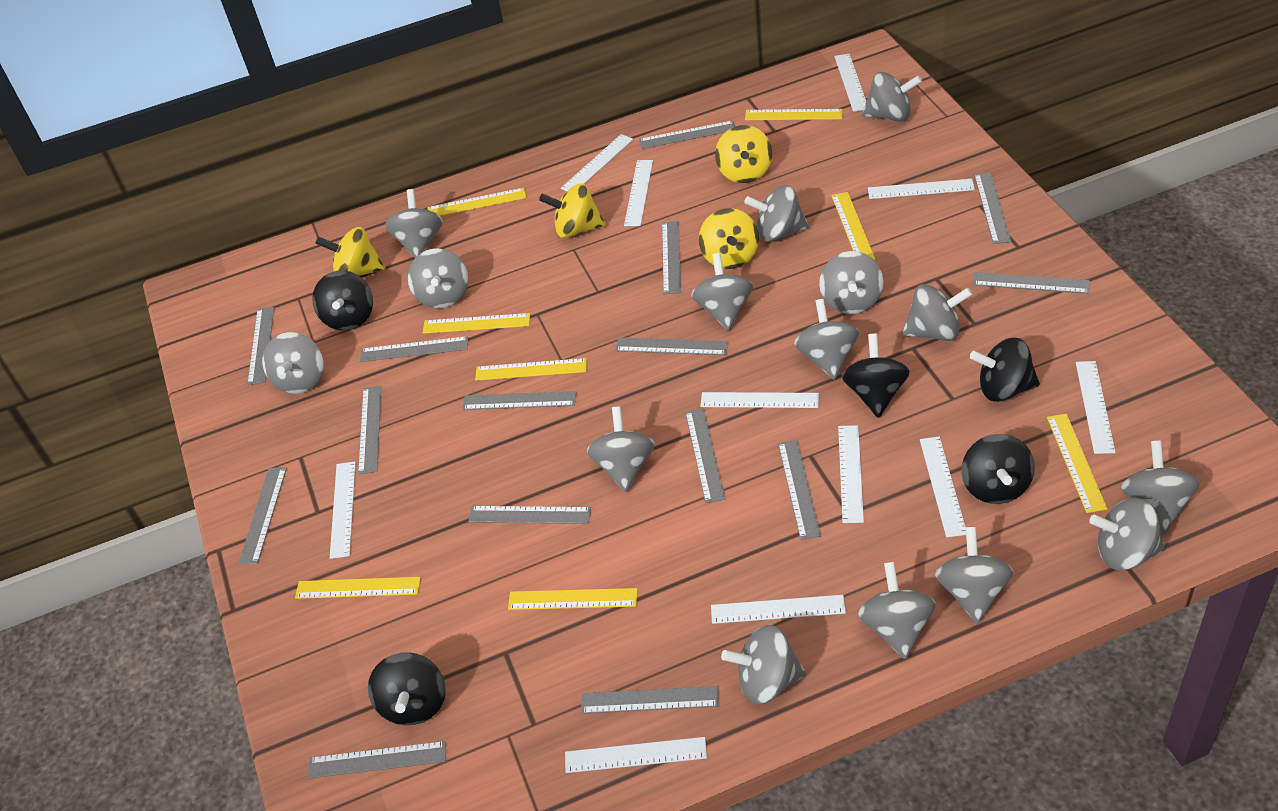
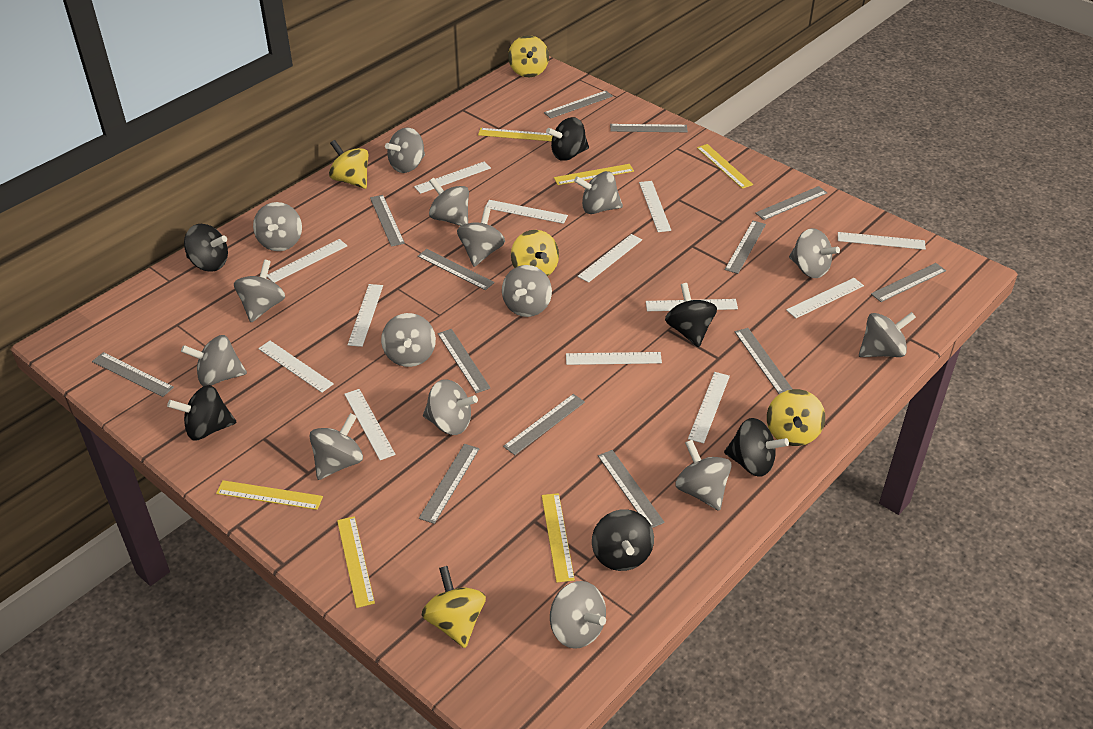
black spinning top: 5 -> 6
grey ruler: 15 -> 13
white ruler: 11 -> 13
yellow ruler: 8 -> 6
yellow spinning top: 4 -> 5

